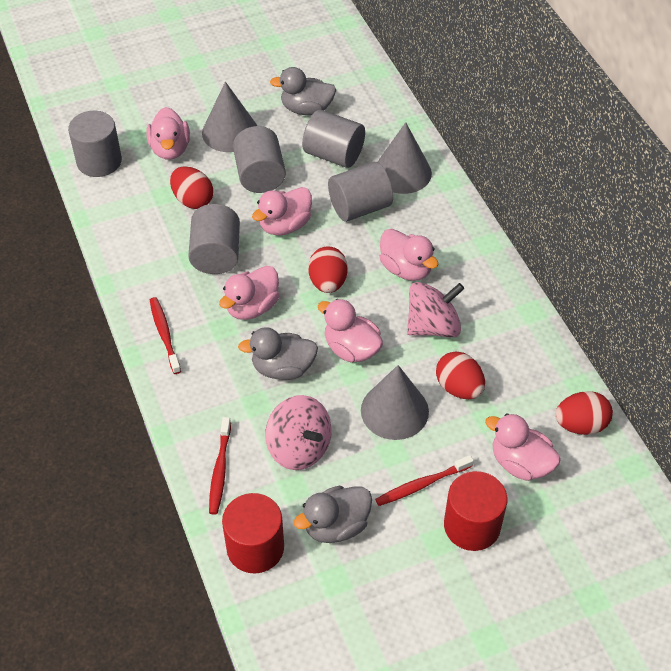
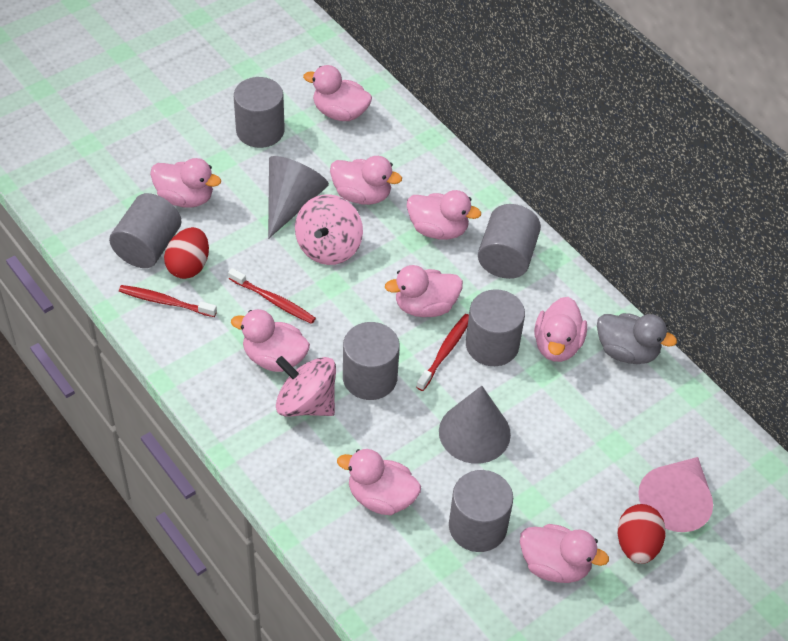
grey cone: 3 -> 2
grey cylinder: 5 -> 6
grey duck: 3 -> 1
pink cone: 0 -> 1
pink duck: 6 -> 9
red cylinder: 2 -> 0
red egg: 4 -> 2

